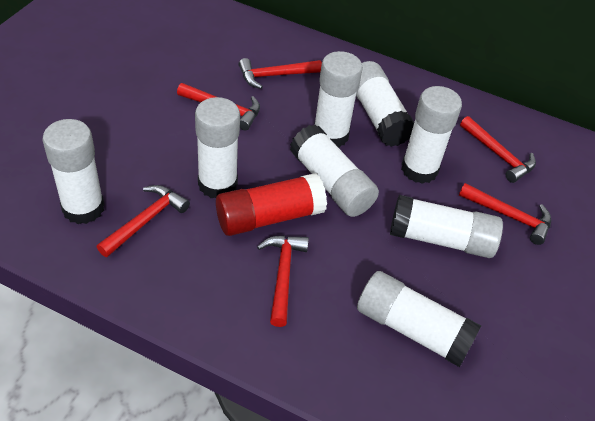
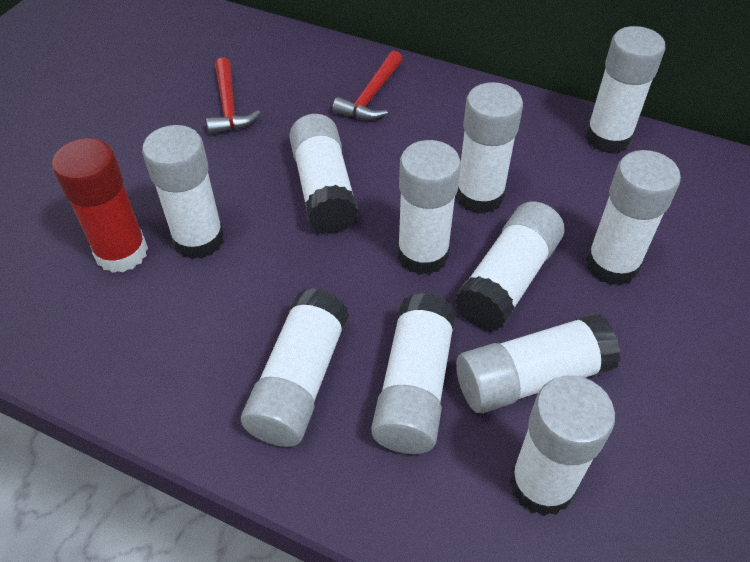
red hammer: 6 -> 2
white glue stick: 8 -> 11

